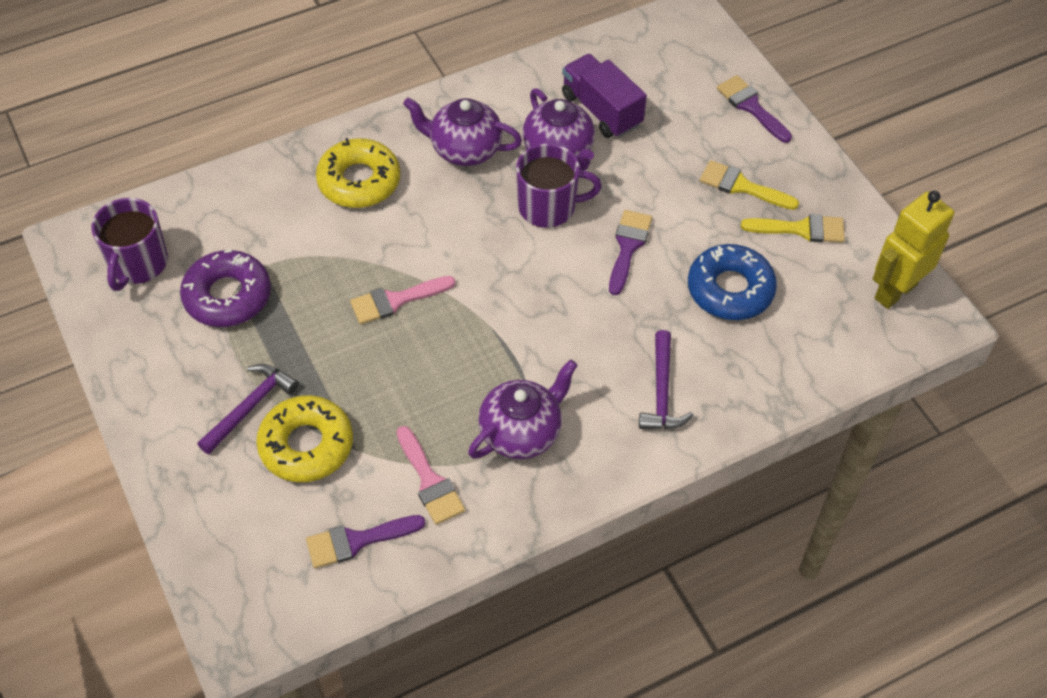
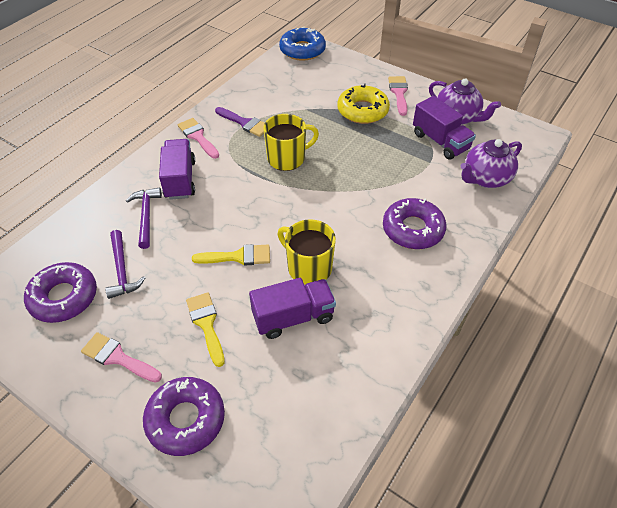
pink brush: 2 -> 3
purple brush: 3 -> 1
purple donut: 1 -> 3
purple mug: 2 -> 0
purple teapot: 3 -> 2
purple truck: 1 -> 3
yellow donut: 2 -> 1
yellow mug: 0 -> 2
yellow robot: 1 -> 0

